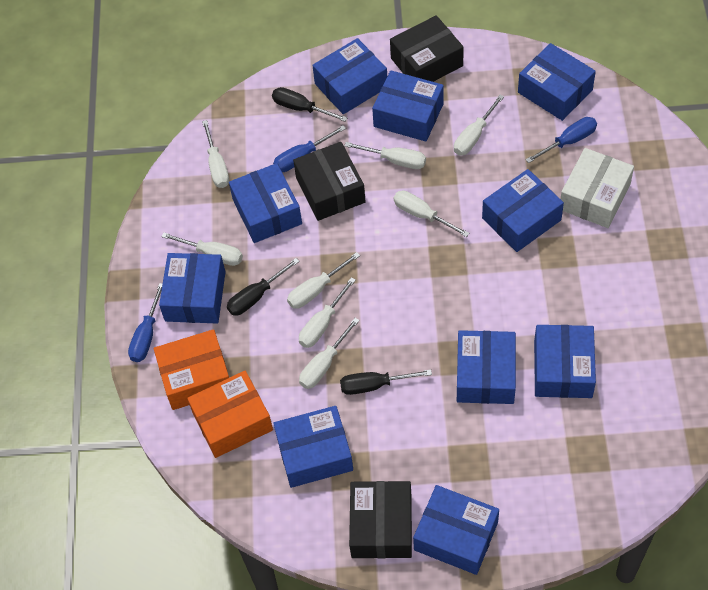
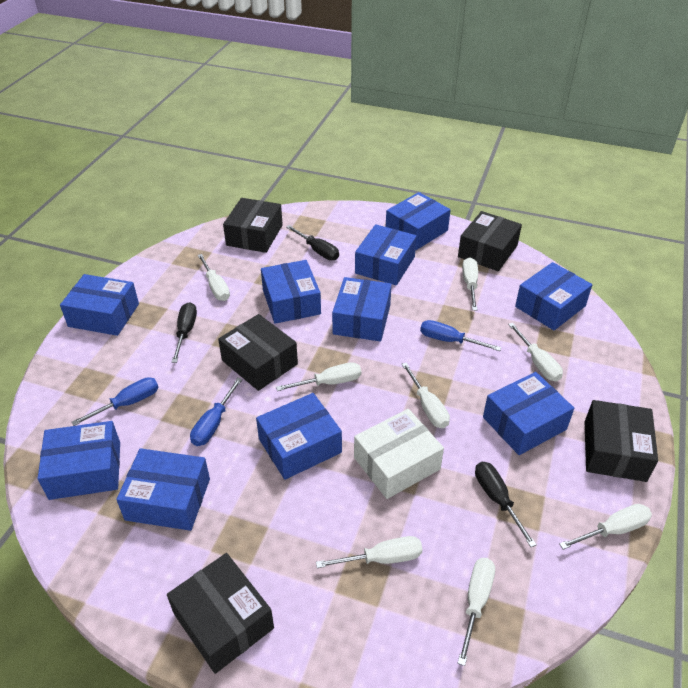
black box: 3 -> 5
orange box: 2 -> 0

